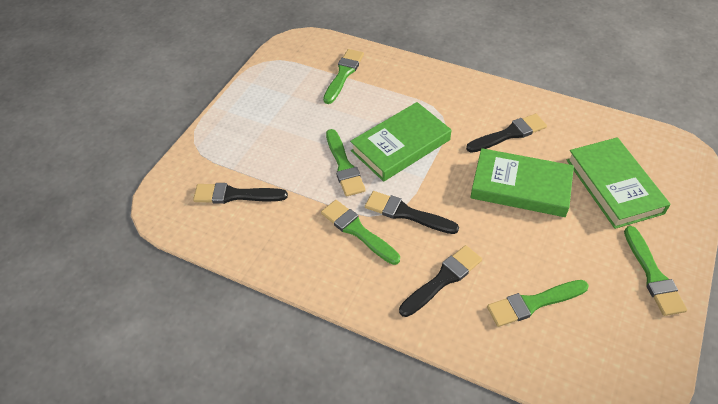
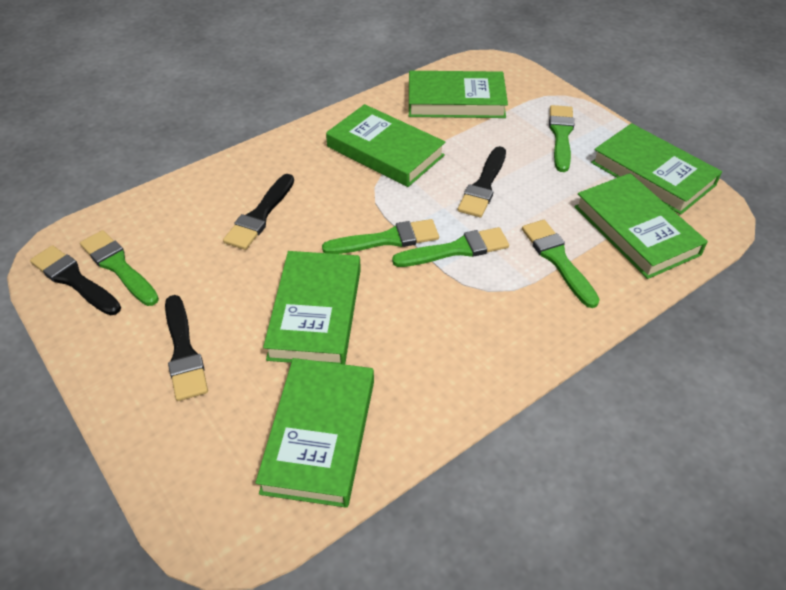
green book: 3 -> 6

